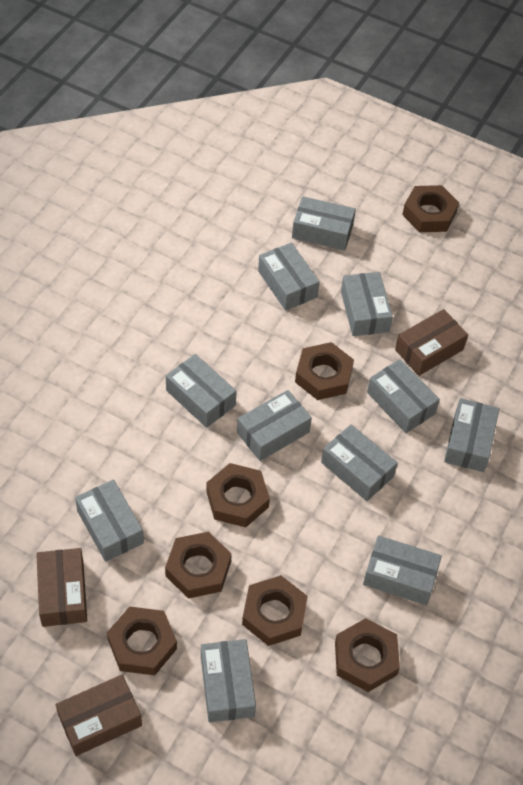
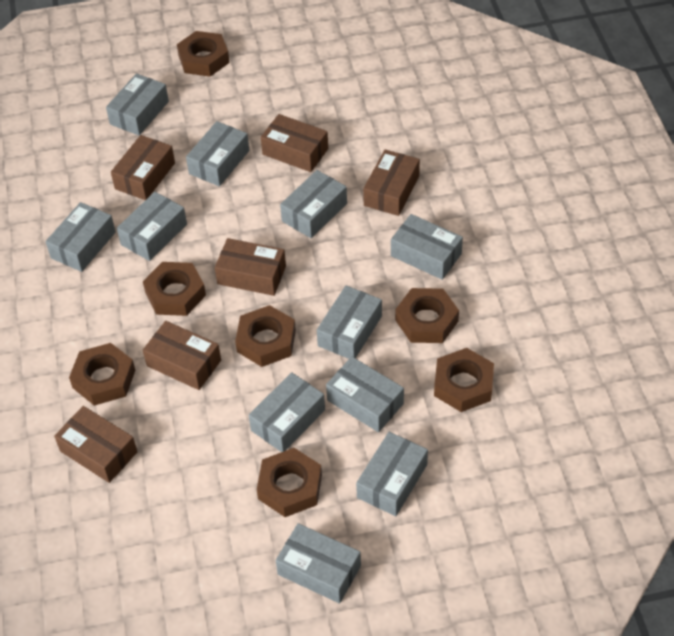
brown box: 3 -> 6

